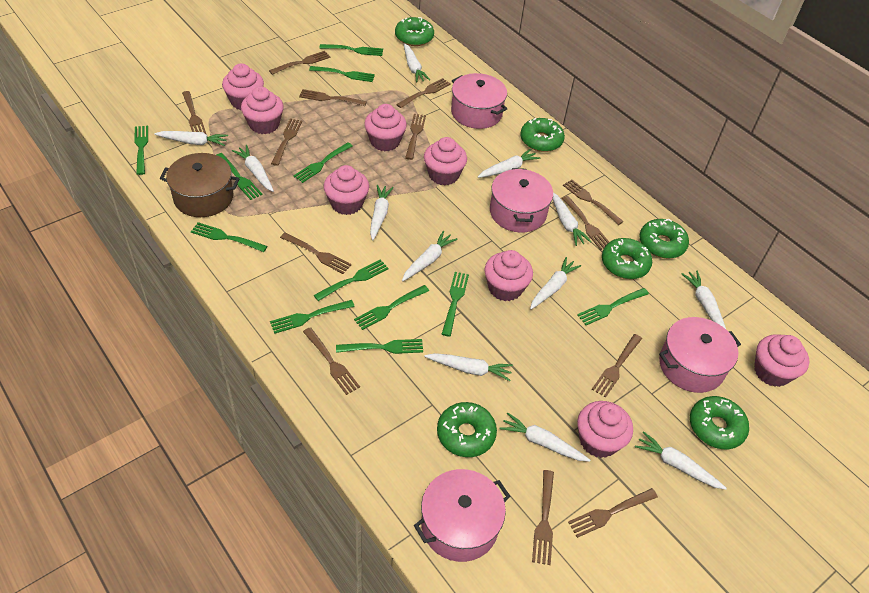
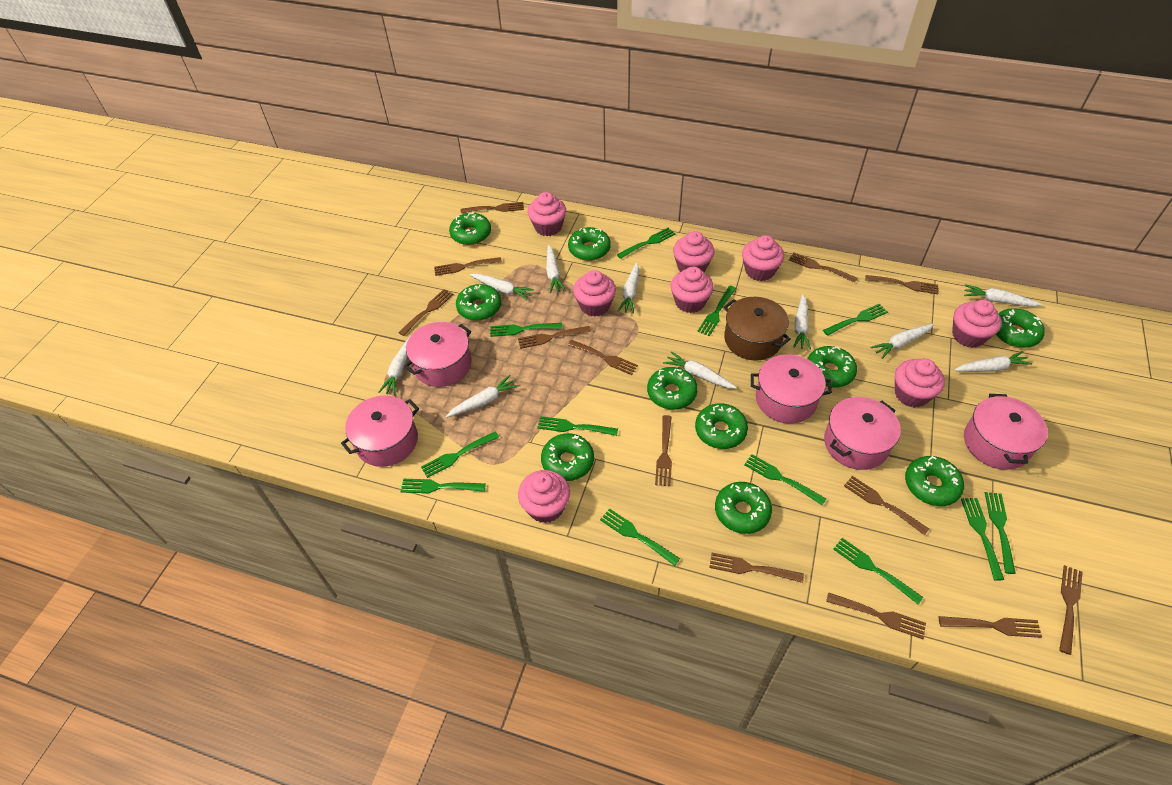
green donut: 6 -> 10
pink pot: 4 -> 5
white carrot: 12 -> 10

